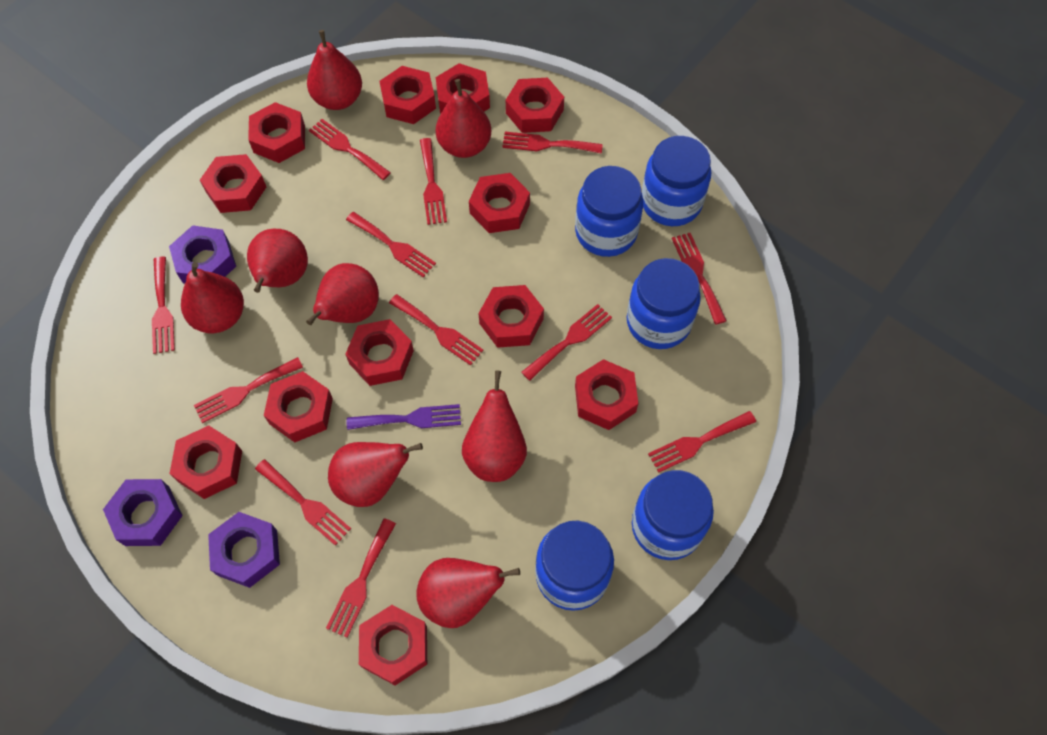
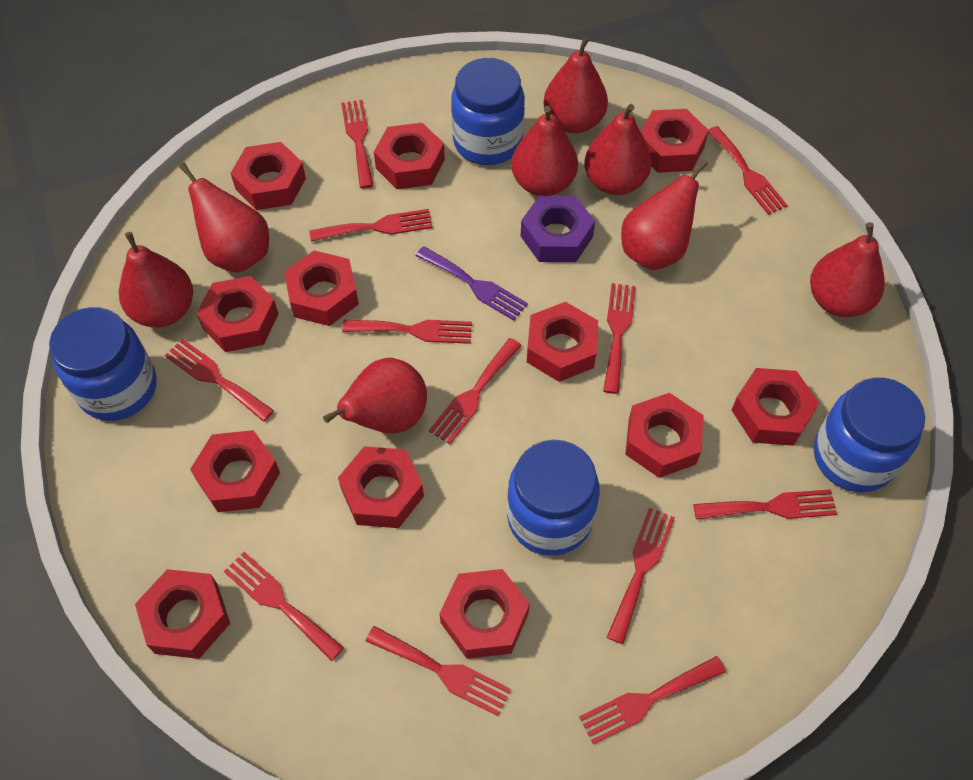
blue jar: 5 -> 4
purple nut: 3 -> 1

